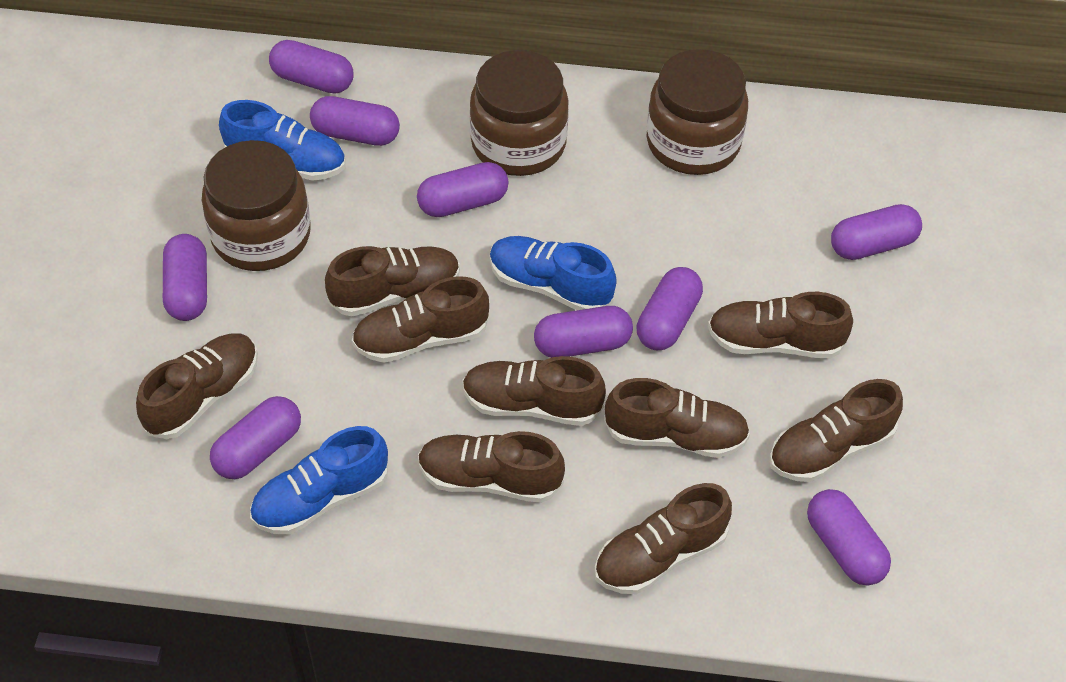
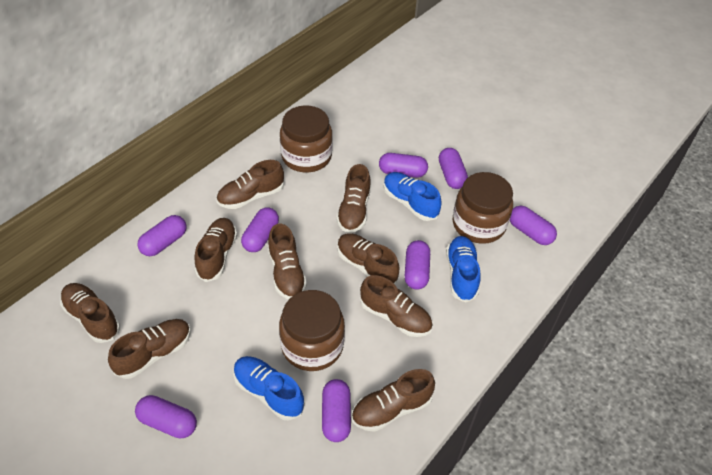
purple capsule: 9 -> 8

